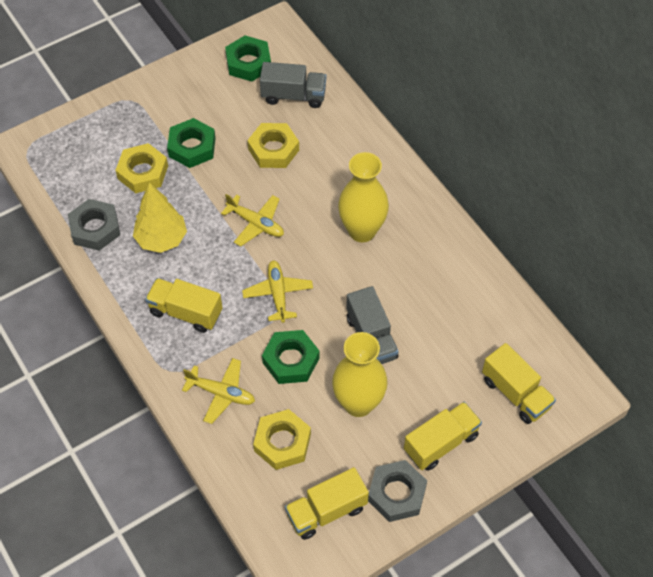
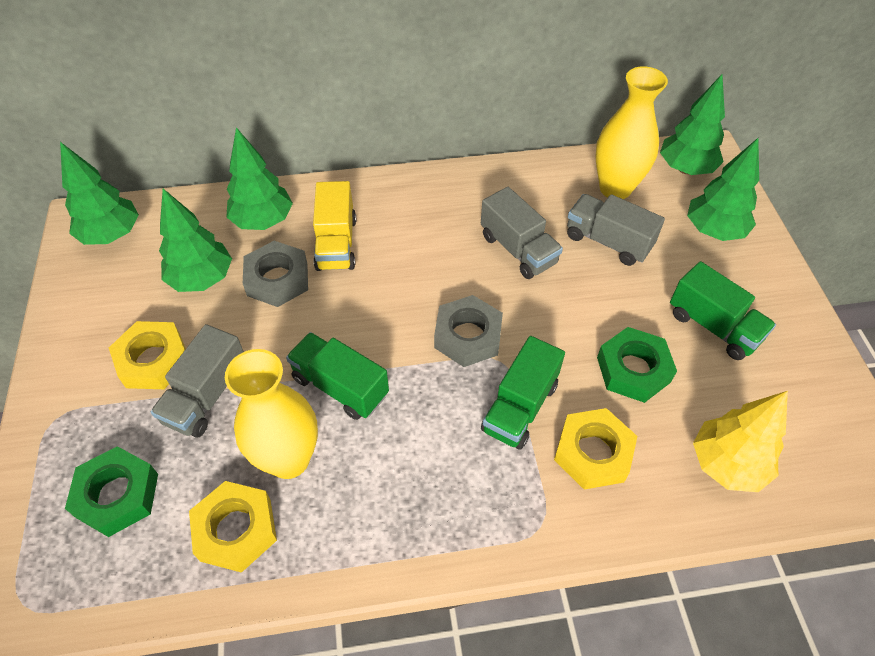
green nut: 3 -> 2
green tree: 0 -> 5
green truck: 0 -> 3
grey truck: 2 -> 3
yellow plane: 3 -> 0
yellow truck: 4 -> 1

